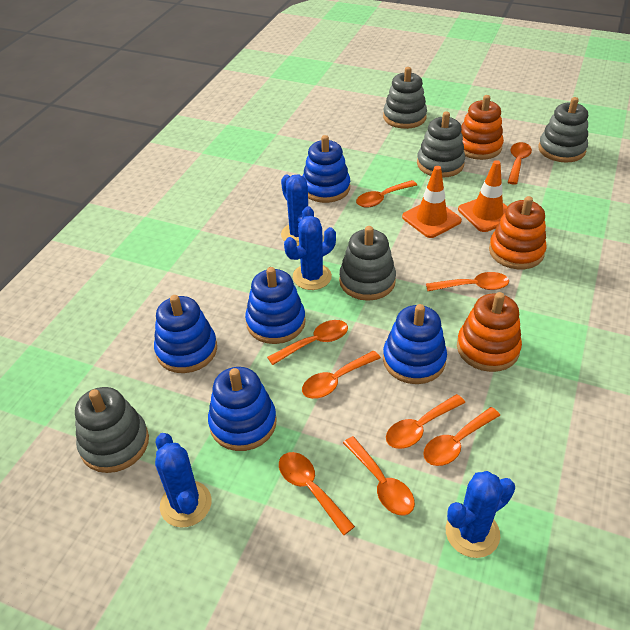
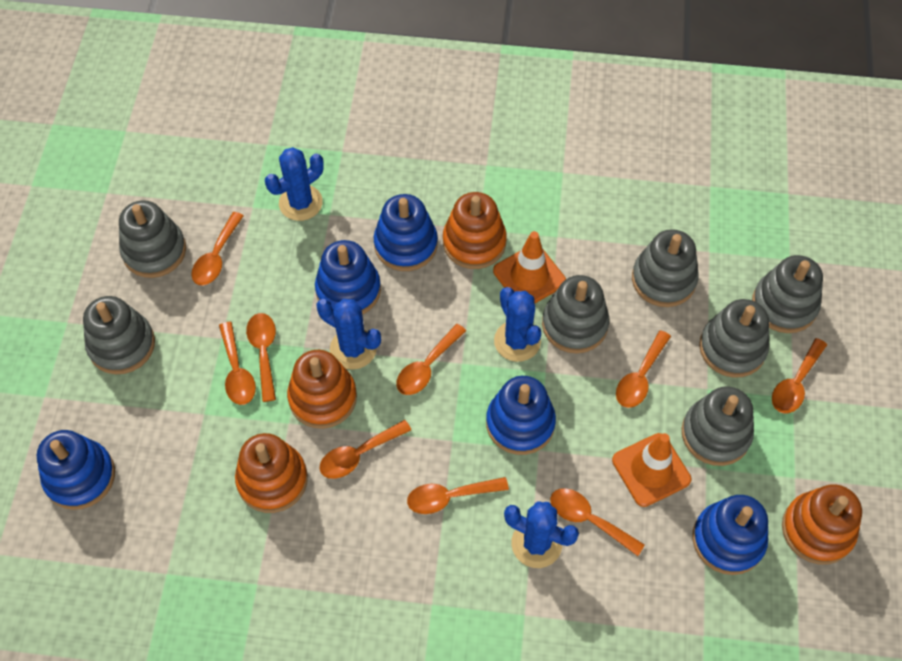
grey stacking toy: 5 -> 7
orange stacking toy: 3 -> 4

